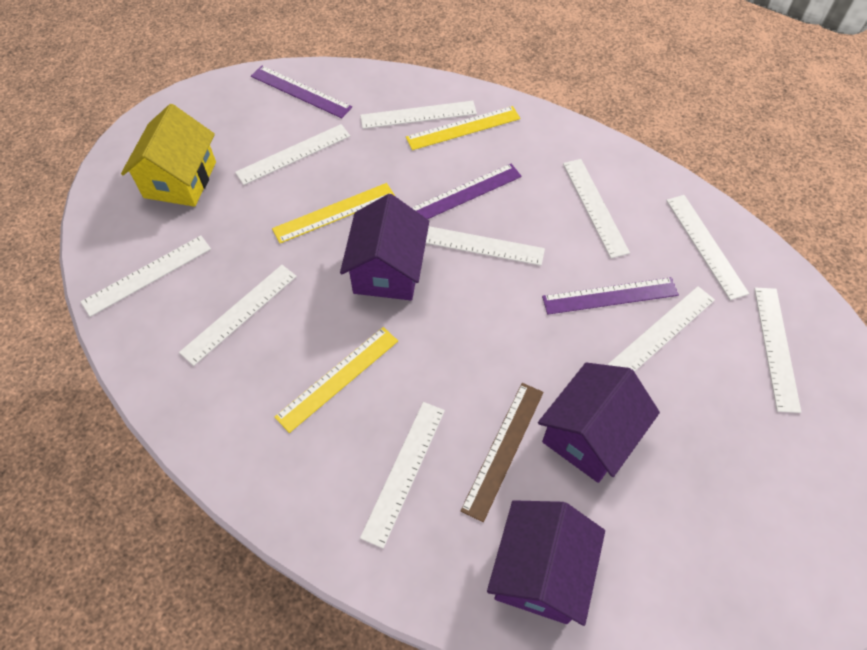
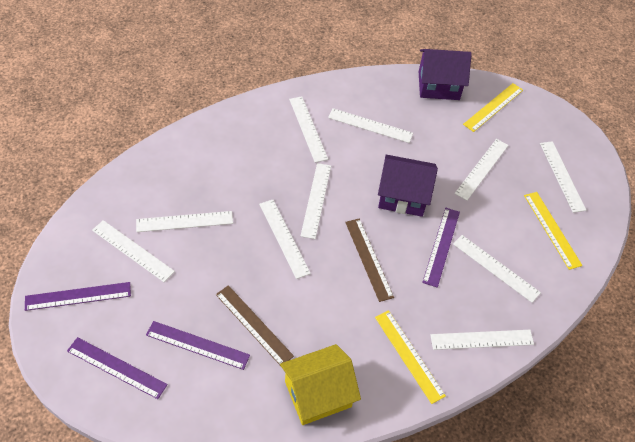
brown ruler: 1 -> 2
purple house: 3 -> 2
purple ruler: 3 -> 4

